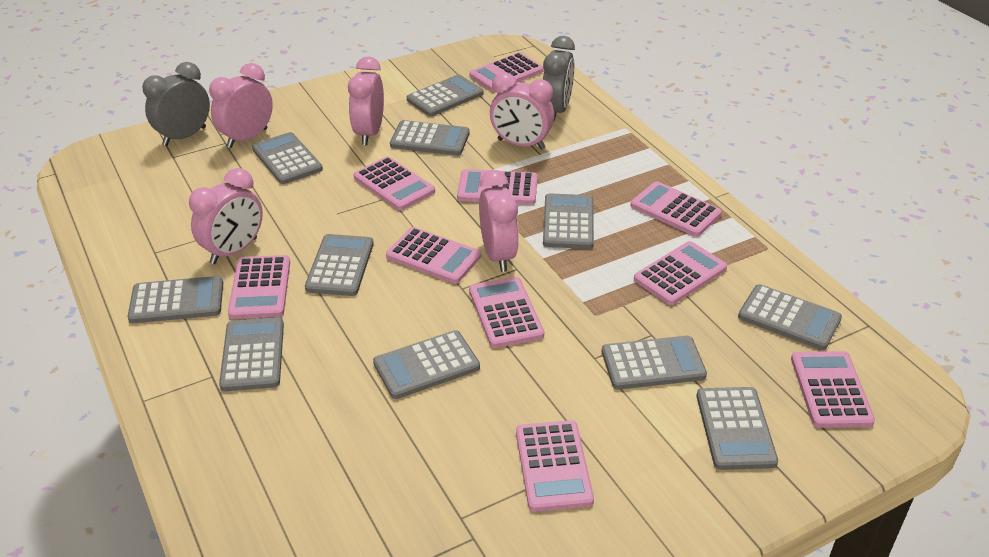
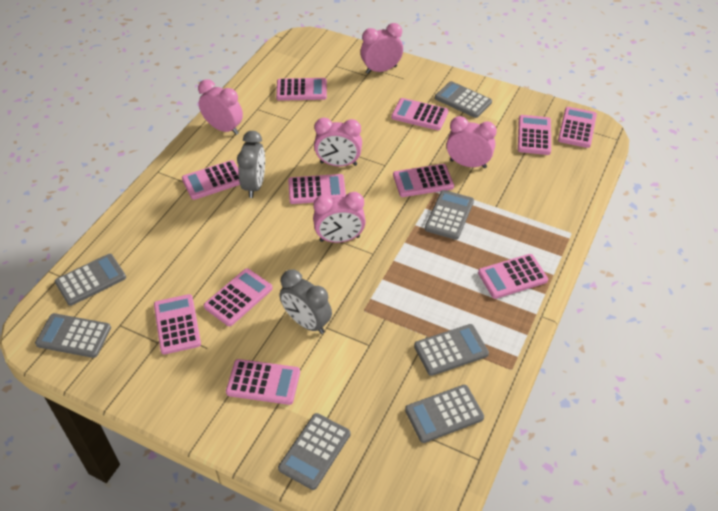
grey calculator: 11 -> 7
pink calculator: 10 -> 11

